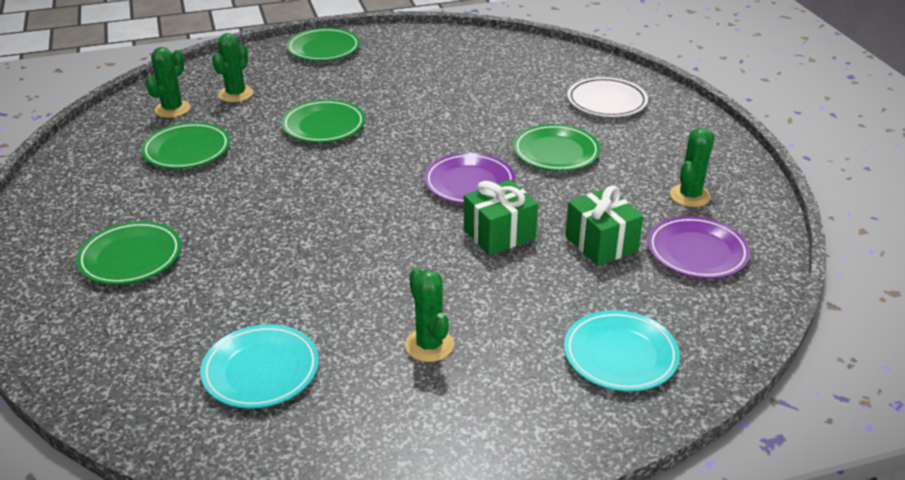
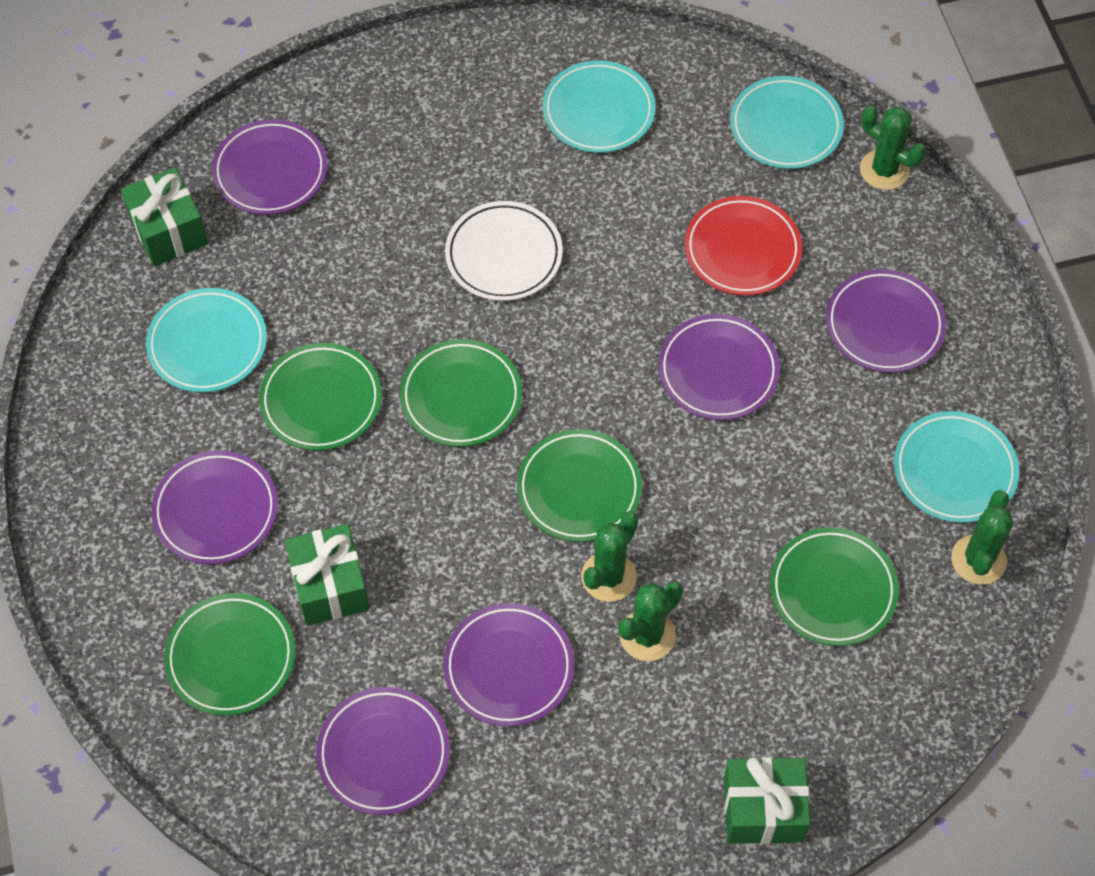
green gift: 2 -> 3
purple plate: 2 -> 6
red plate: 0 -> 1
turquoise plate: 2 -> 4

